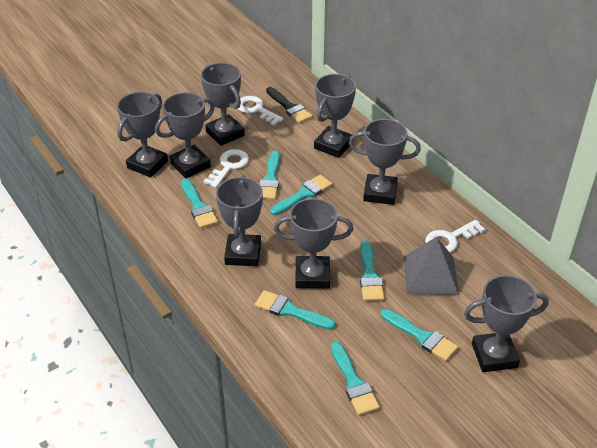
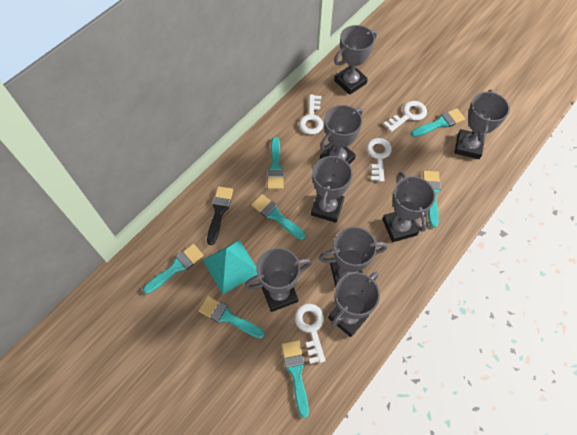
grey pyramid: 1 -> 0
turquoise pyramid: 0 -> 1
white key: 3 -> 4

